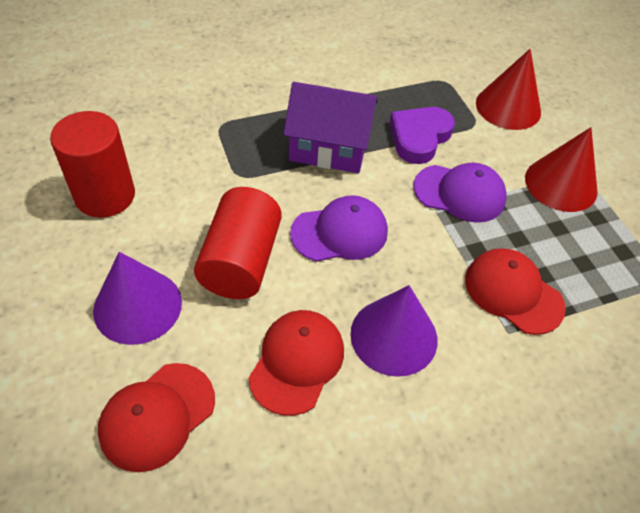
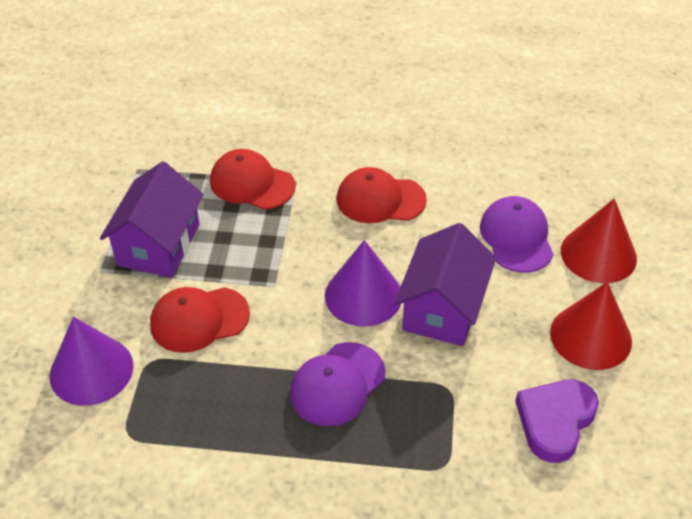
purple house: 1 -> 2
red cylinder: 2 -> 0

